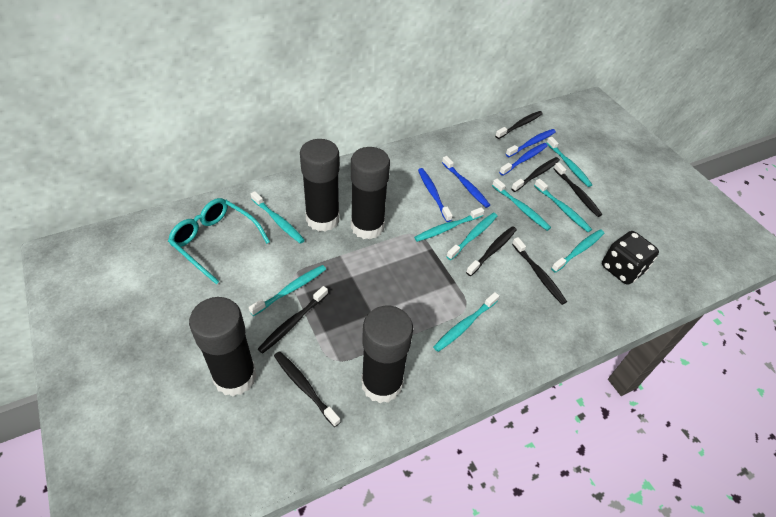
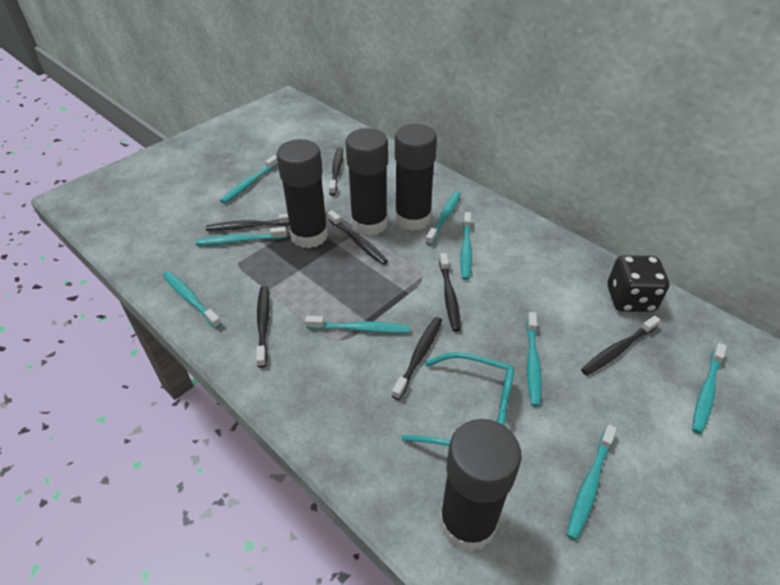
blue toothbrush: 4 -> 0

